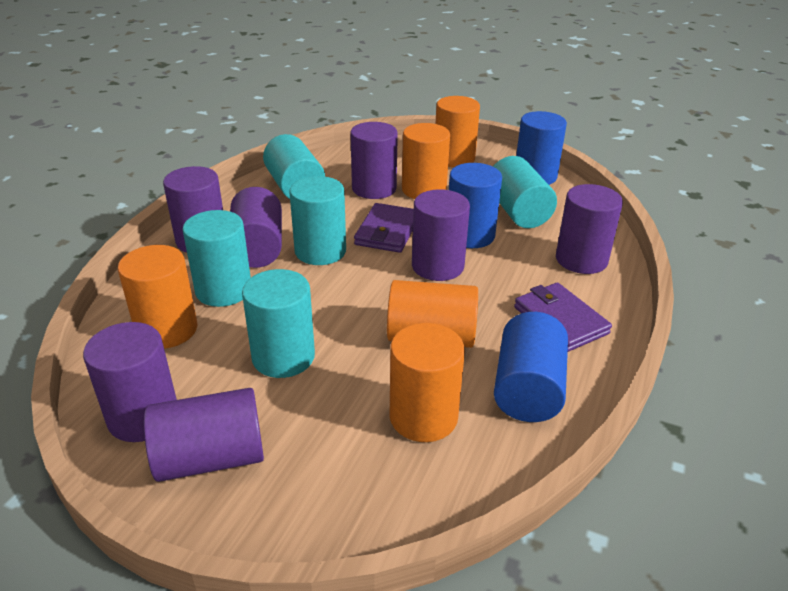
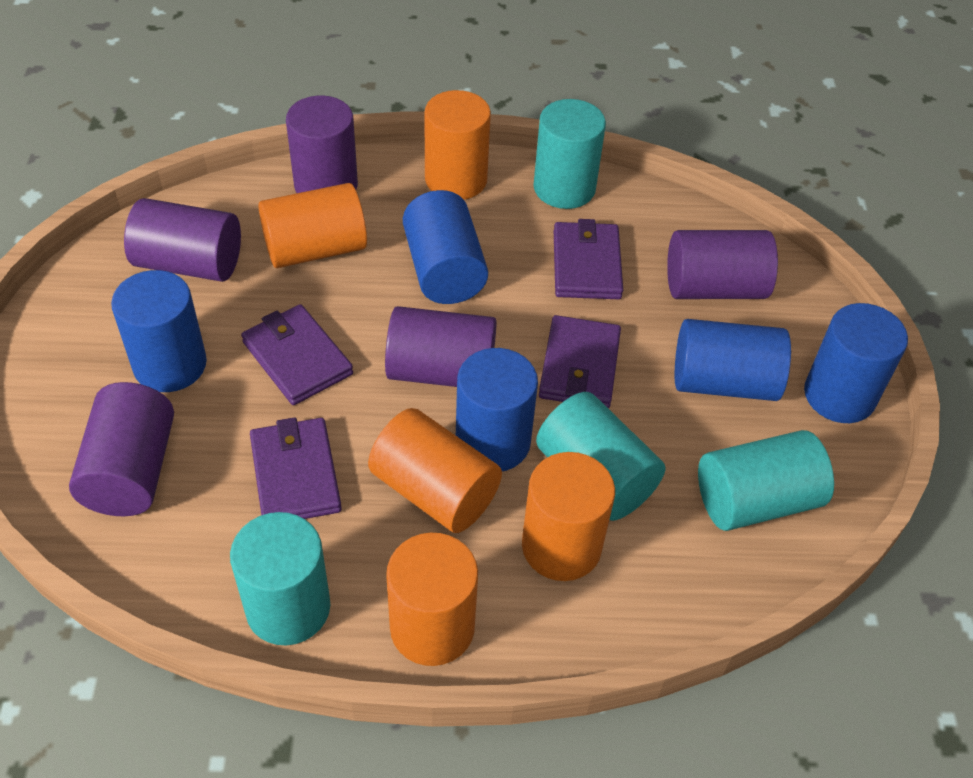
blue cylinder: 3 -> 5
purple cylinder: 7 -> 5
purple wallet: 2 -> 4
turquoise cylinder: 5 -> 4

